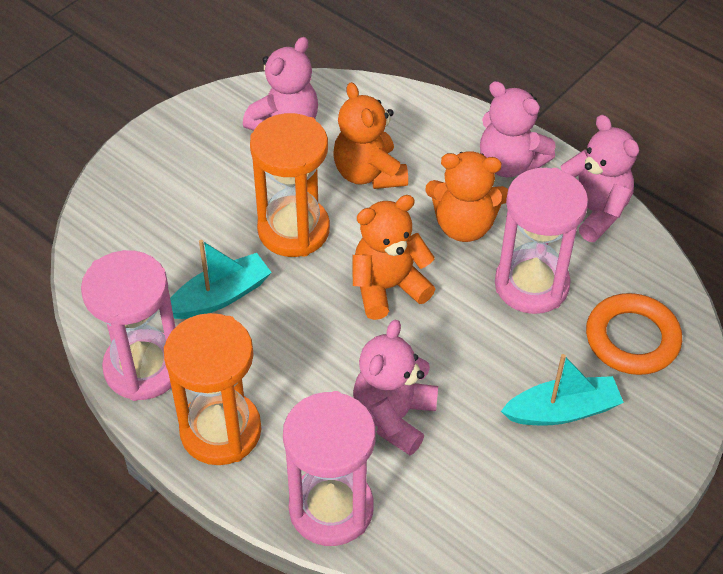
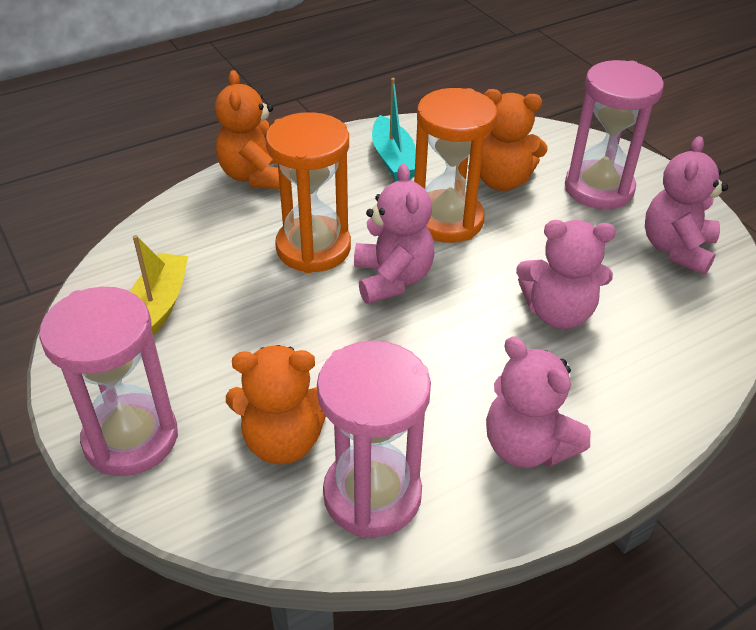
orange ring: 1 -> 0
turquoise boat: 2 -> 1
yellow boat: 0 -> 1

